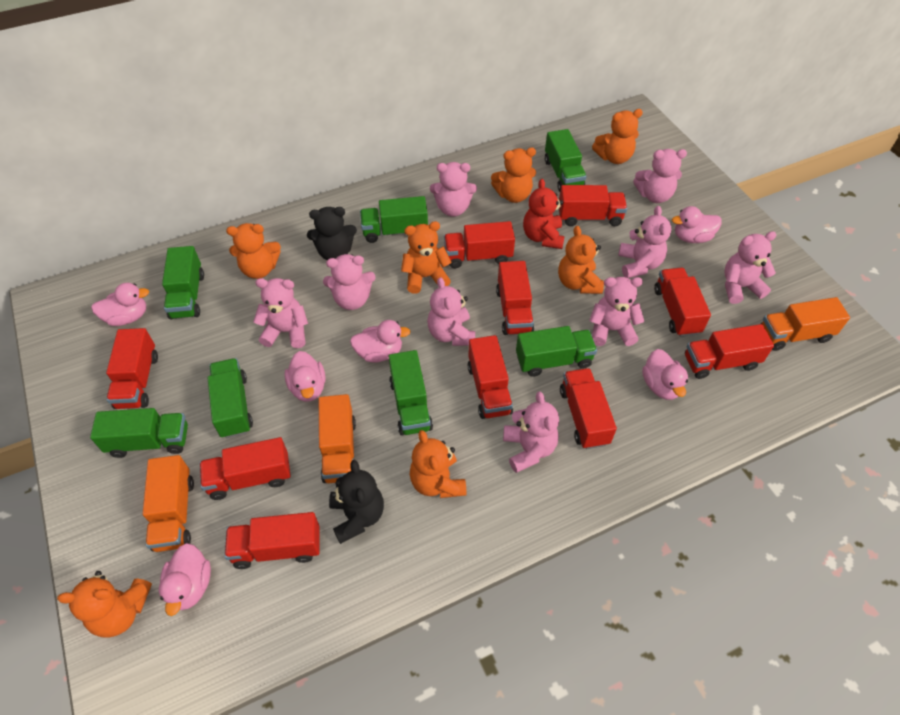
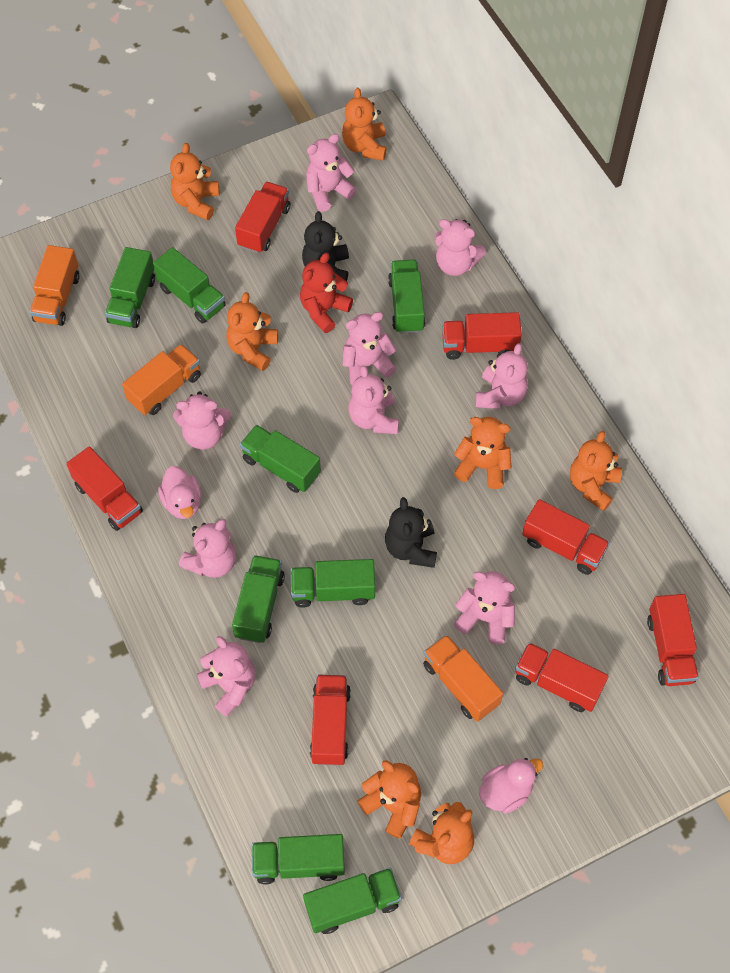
green truck: 7 -> 8
pink duck: 6 -> 2
red truck: 10 -> 7

